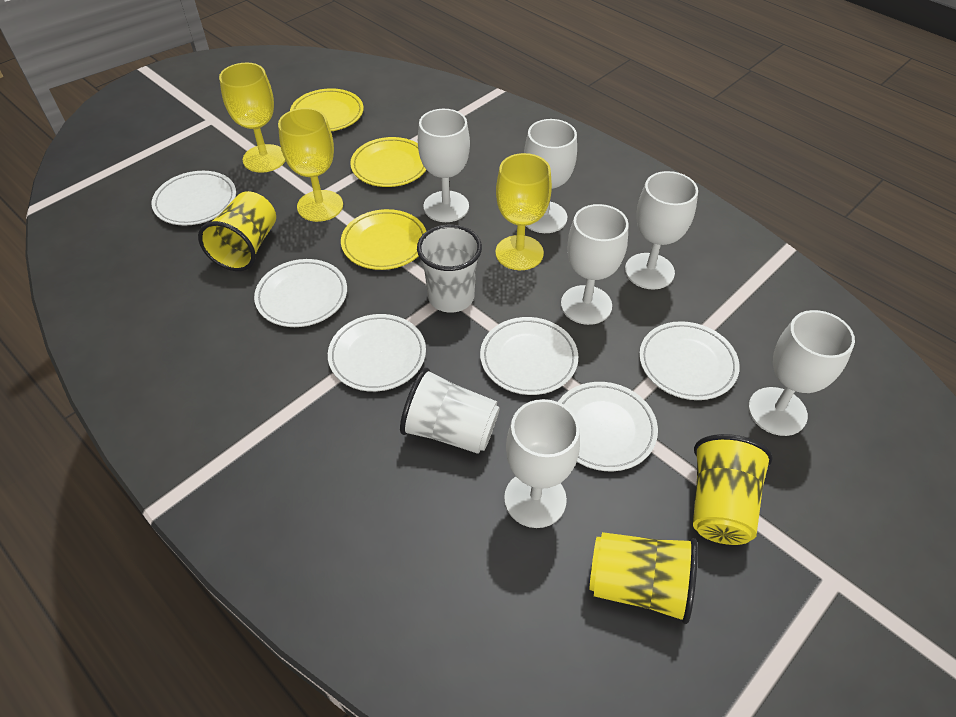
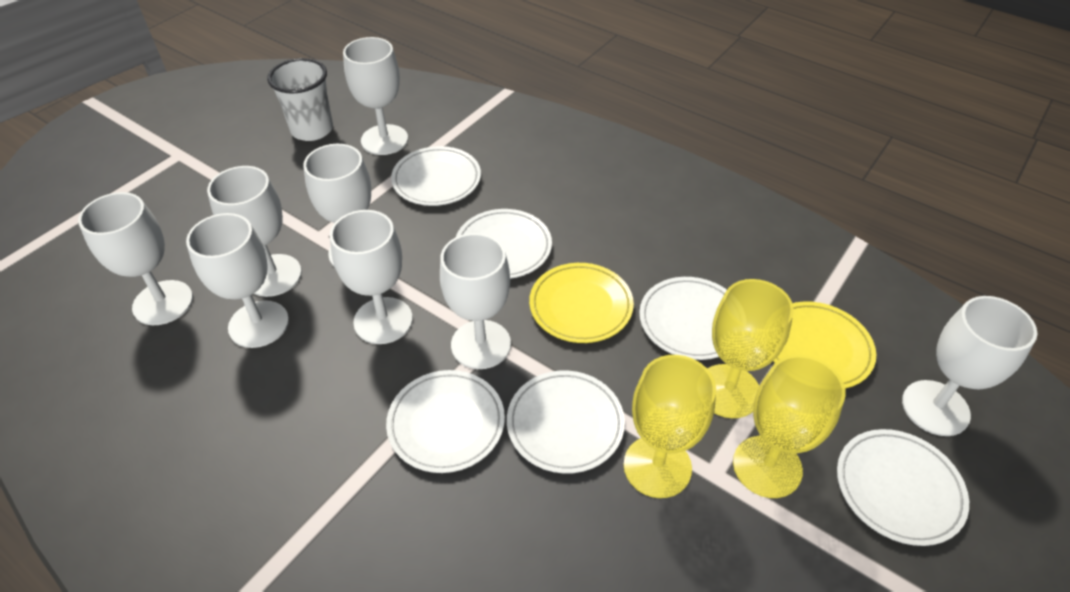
white cup: 2 -> 1
white goblet: 6 -> 8
yellow cup: 3 -> 0
yellow plate: 3 -> 2

